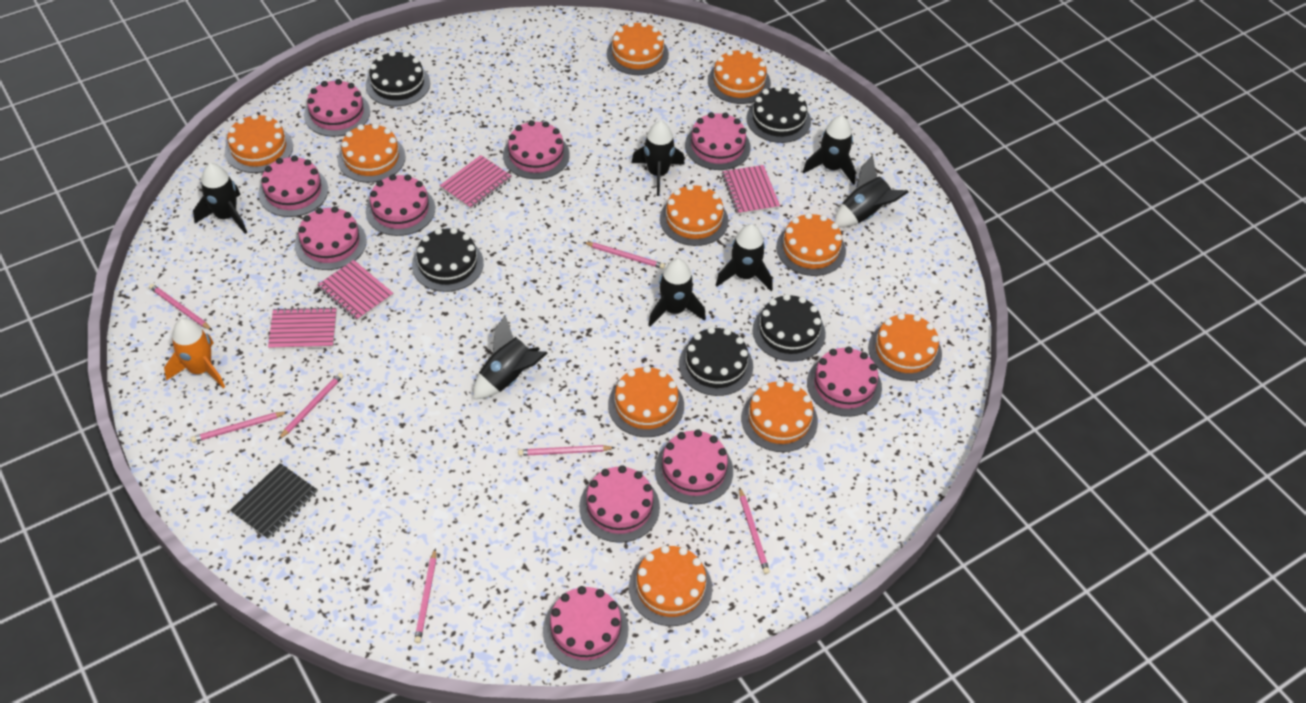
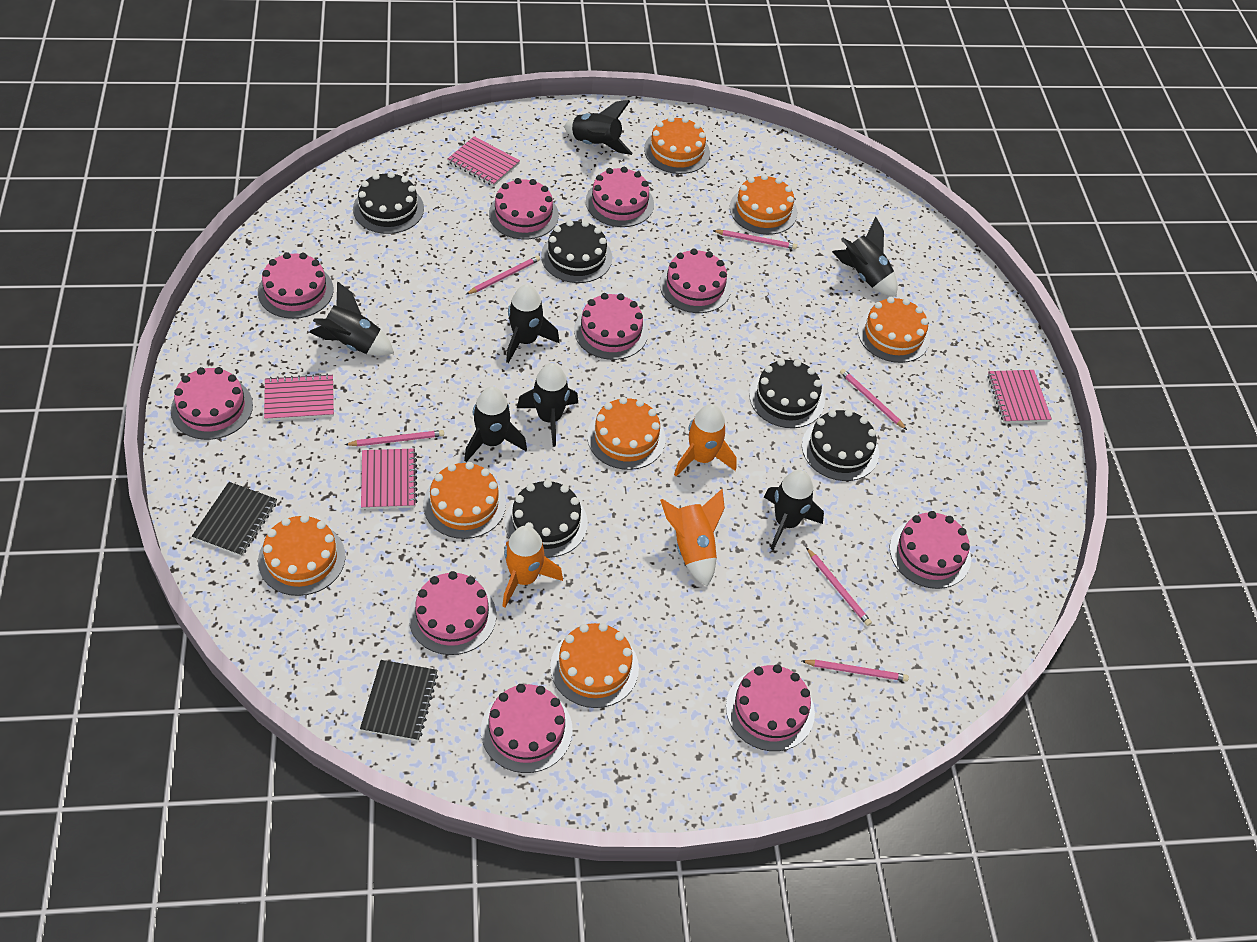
black notebook: 1 -> 2
orange cake: 10 -> 7
orange rocket: 1 -> 3
pink pencil: 7 -> 6

